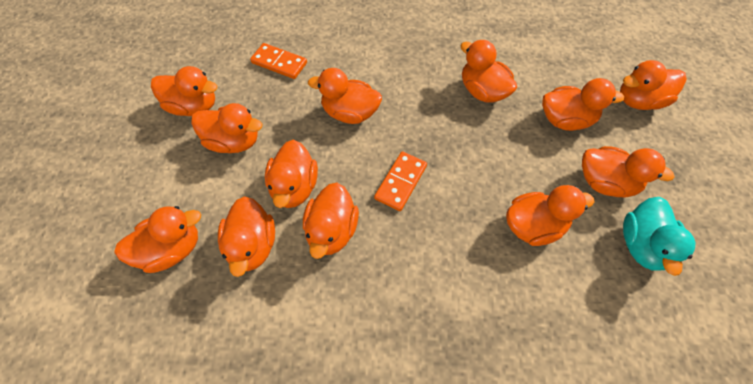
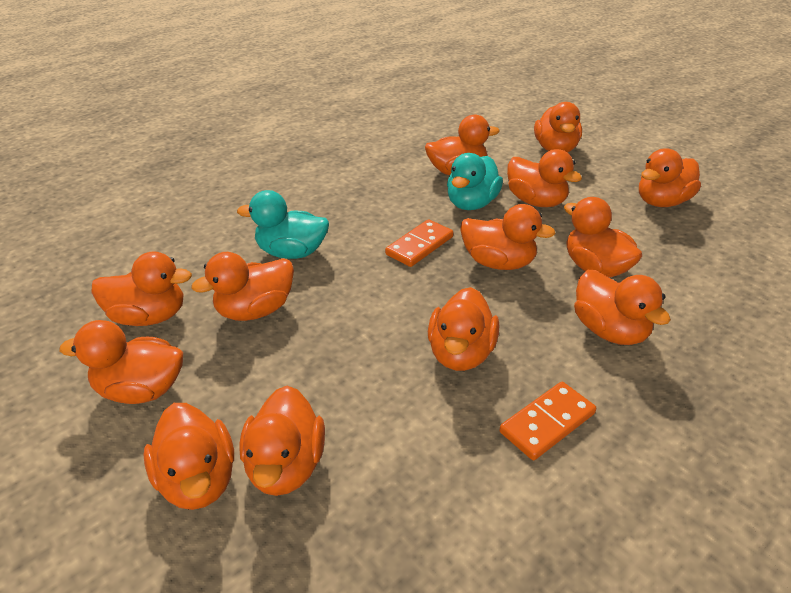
orange duck: 12 -> 13
turquoise duck: 1 -> 2

